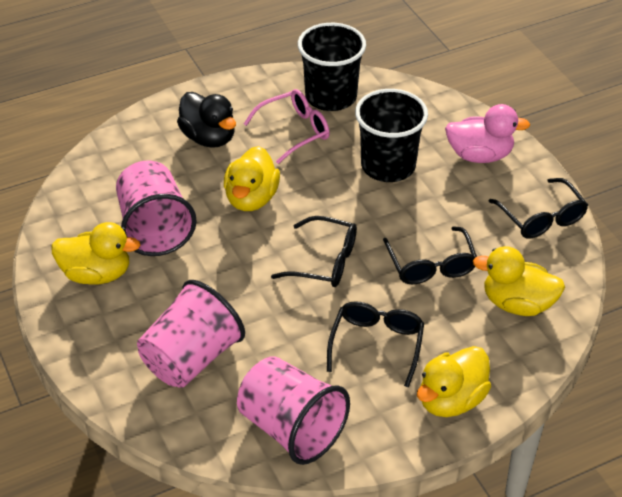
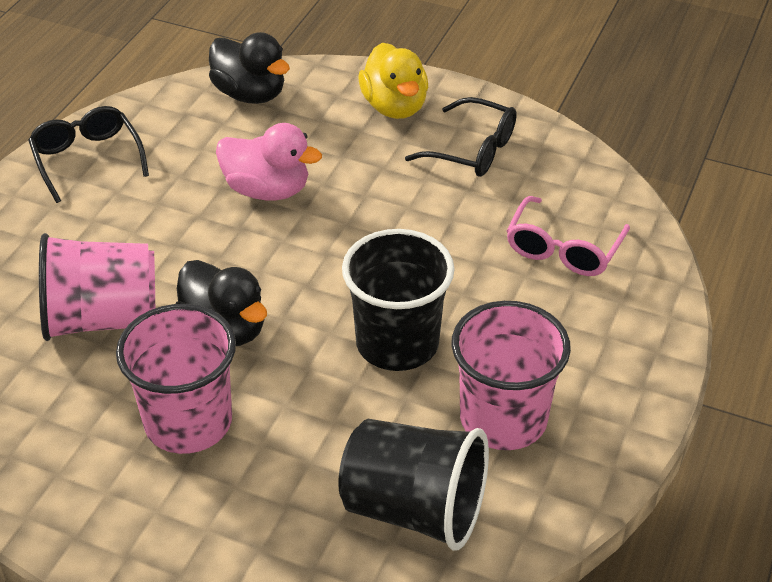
black duck: 1 -> 2
black glasses: 4 -> 2
yellow duck: 4 -> 1

